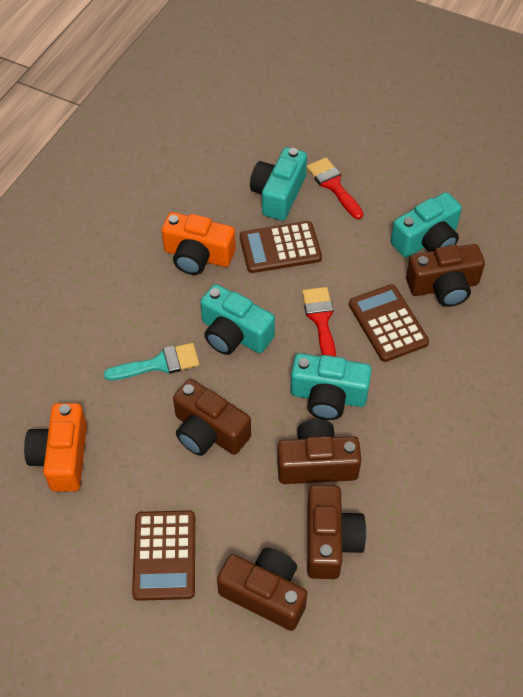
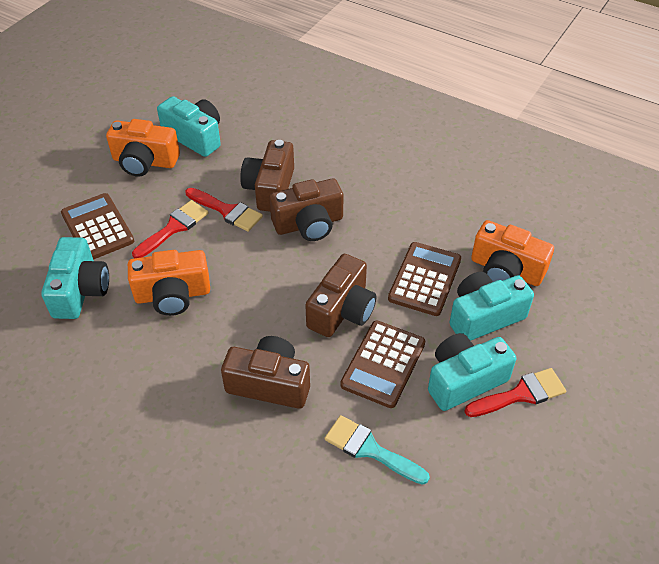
brown camera: 5 -> 4
orange camera: 2 -> 3
red brush: 2 -> 3

